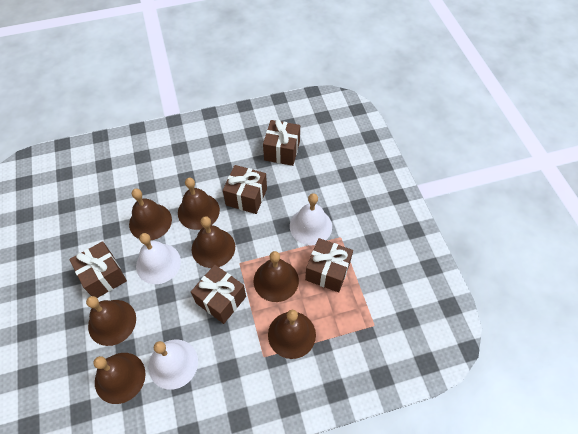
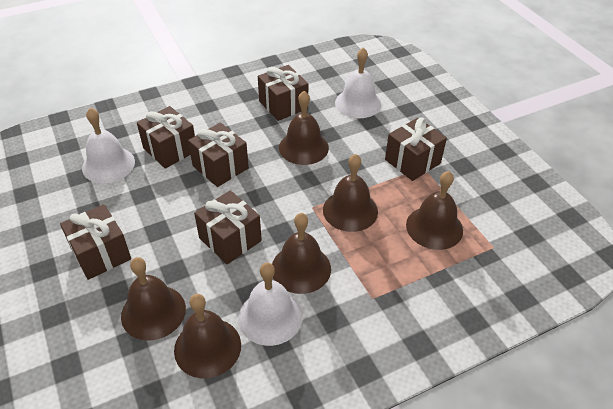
brown bell: 7 -> 6
brown gift: 5 -> 6

